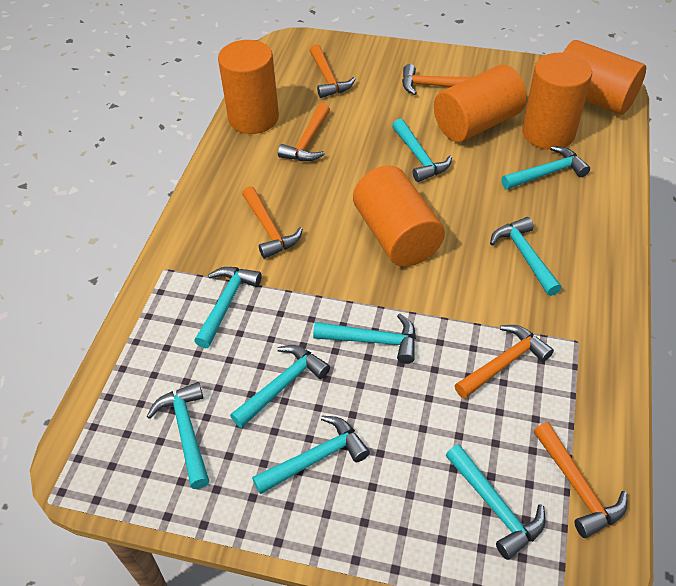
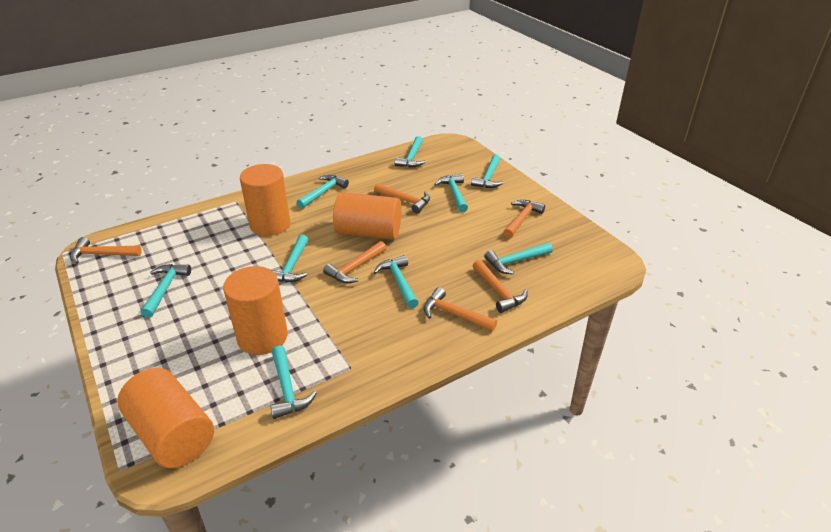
orange cylinder: 5 -> 4

